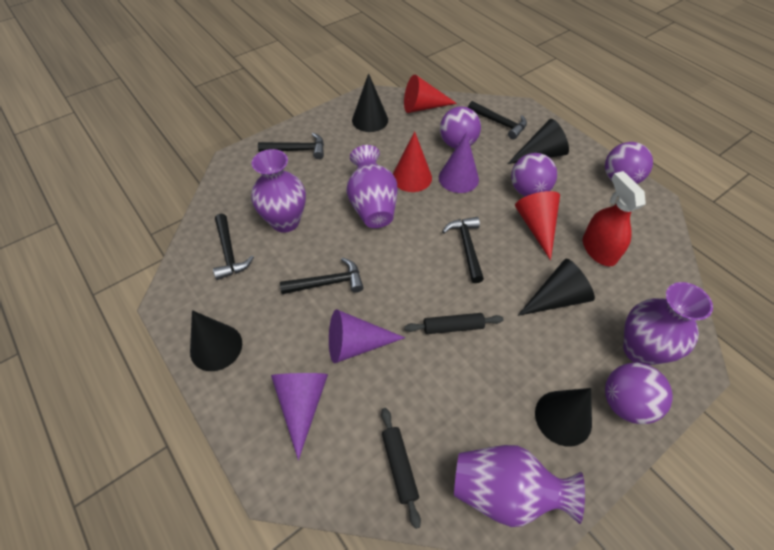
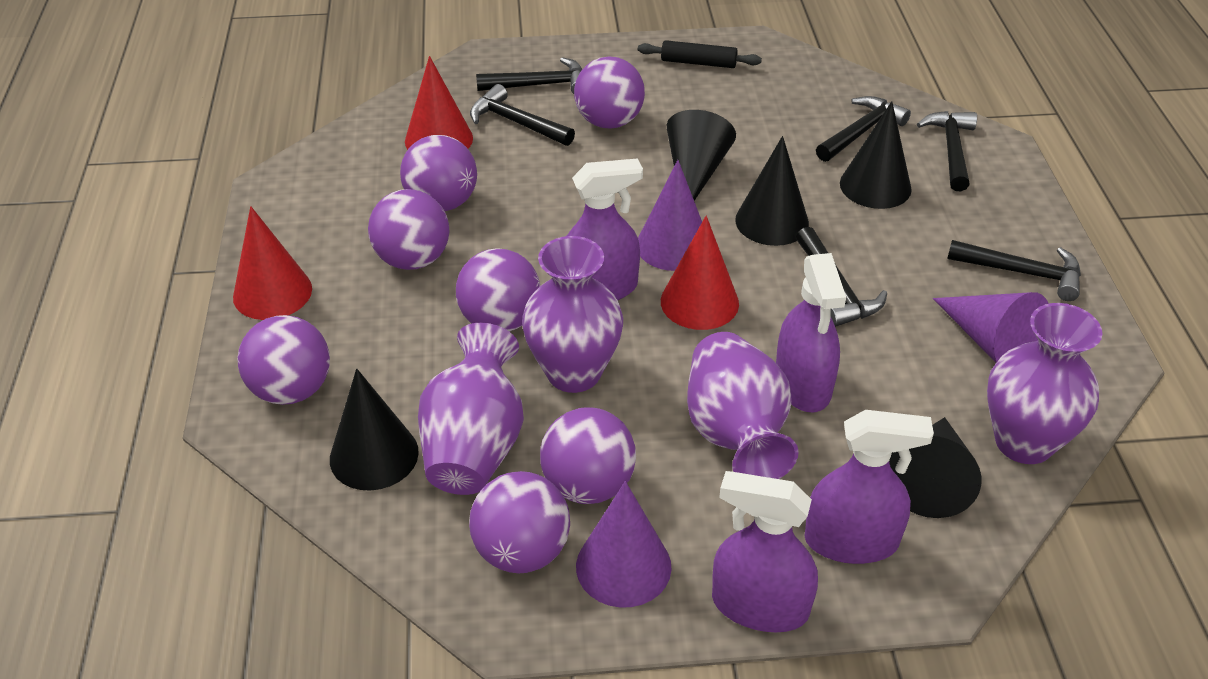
black hammer: 5 -> 6
black rolling pin: 2 -> 1
purple ball: 4 -> 7
purple spray bottle: 0 -> 4
red spray bottle: 1 -> 0

